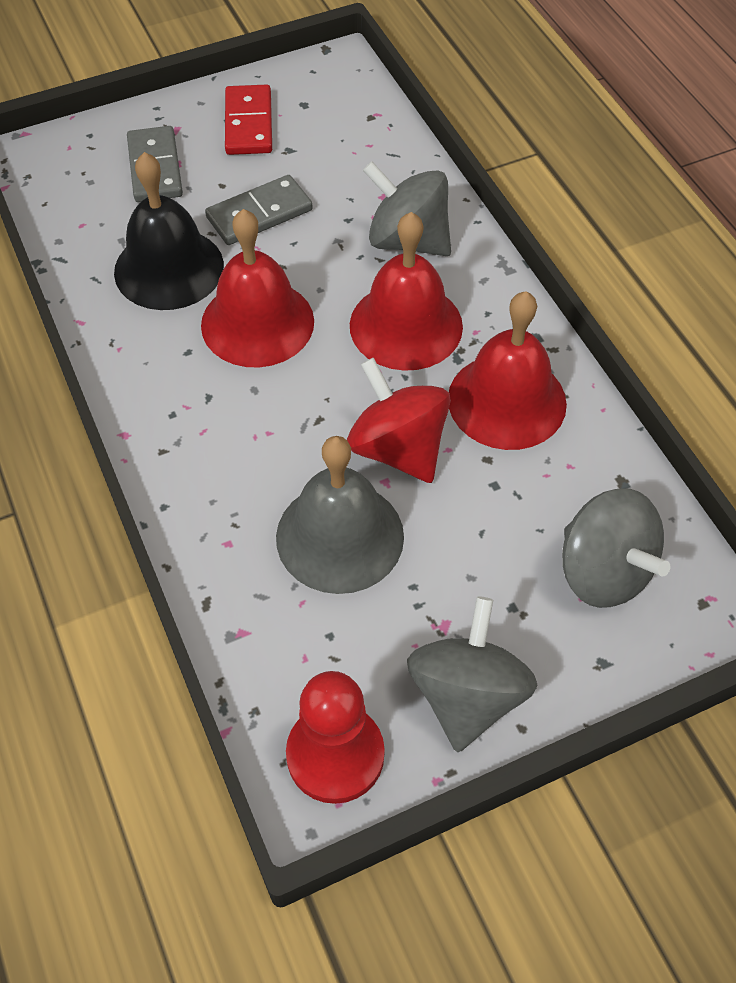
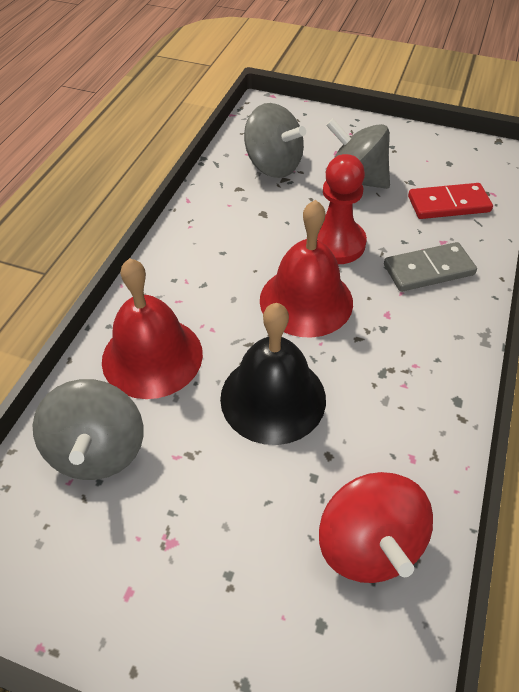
grey bell: 1 -> 0
grey domino: 2 -> 1
red bell: 3 -> 2

